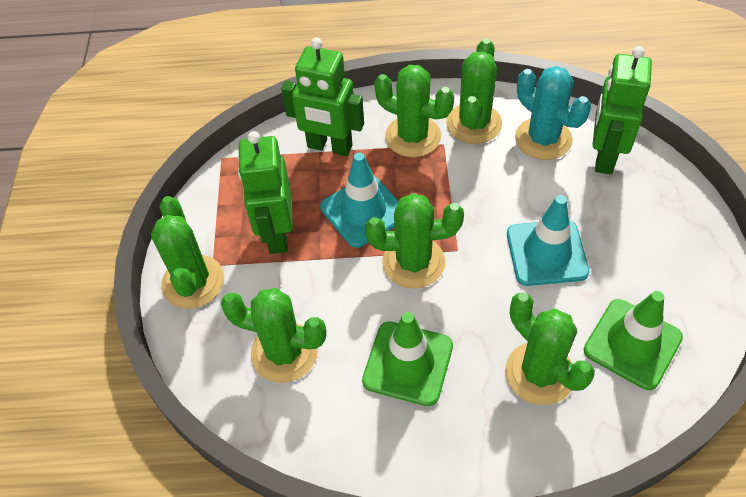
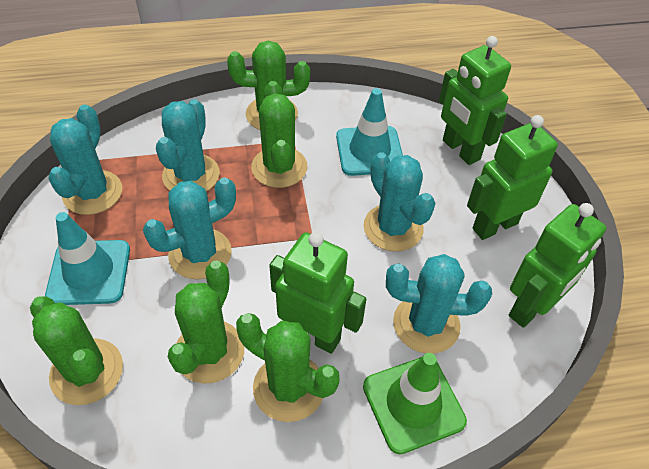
green cactus: 6 -> 5
green robot: 3 -> 4
green traffic cone: 2 -> 1
turquoise cactus: 1 -> 5

